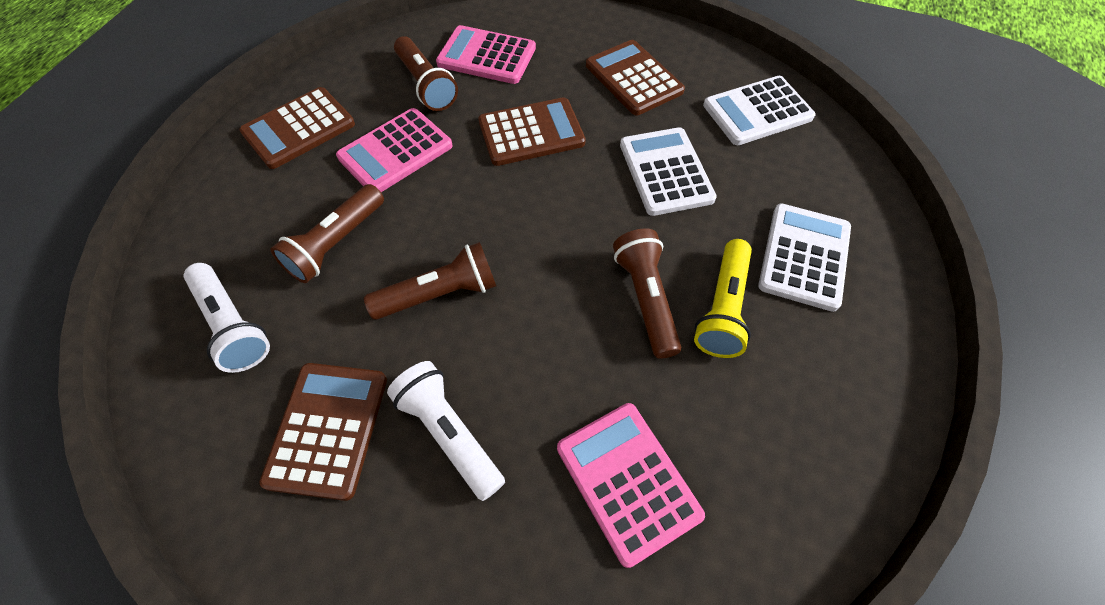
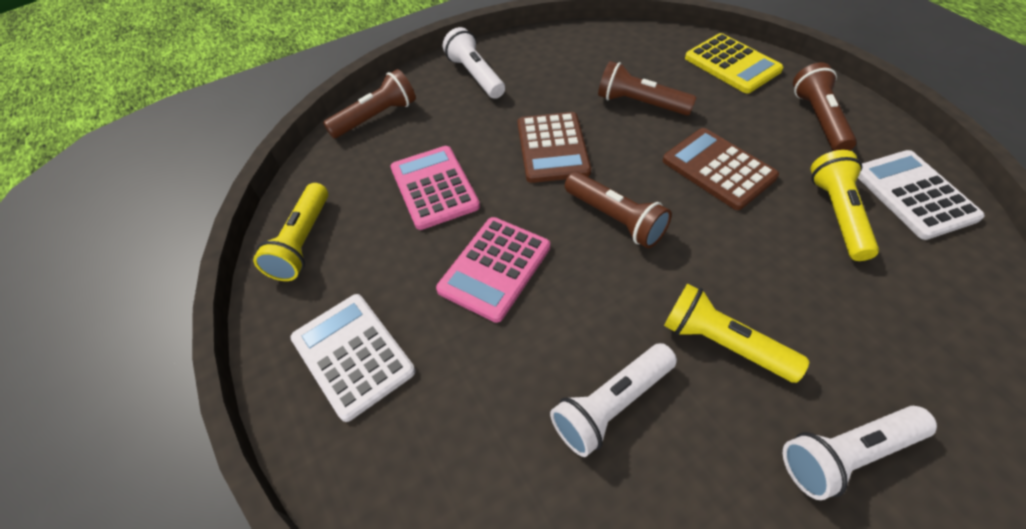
brown calculator: 4 -> 2
pink calculator: 3 -> 2
white calculator: 3 -> 2
white flashlight: 2 -> 3
yellow calculator: 0 -> 1
yellow flashlight: 1 -> 3

